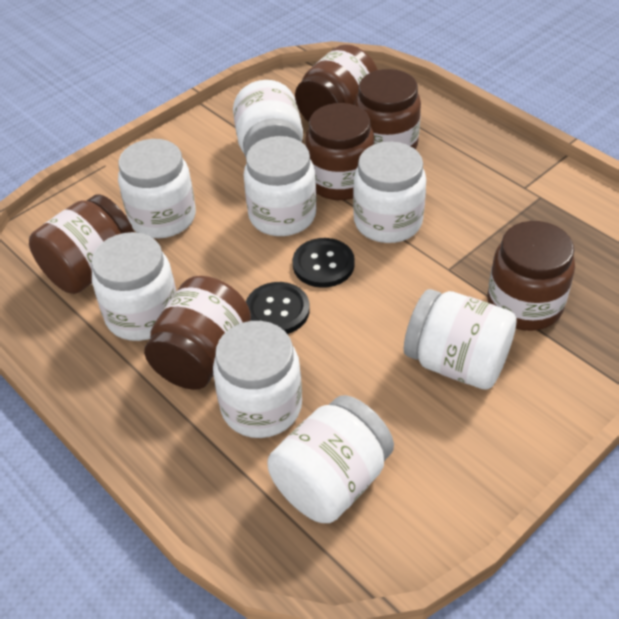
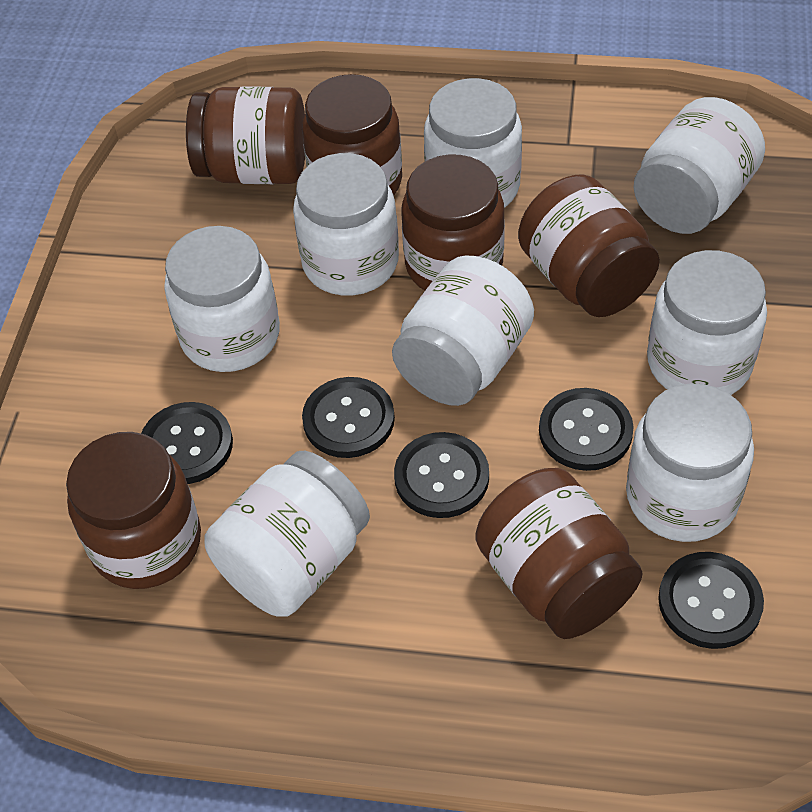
black button: 2 -> 5

